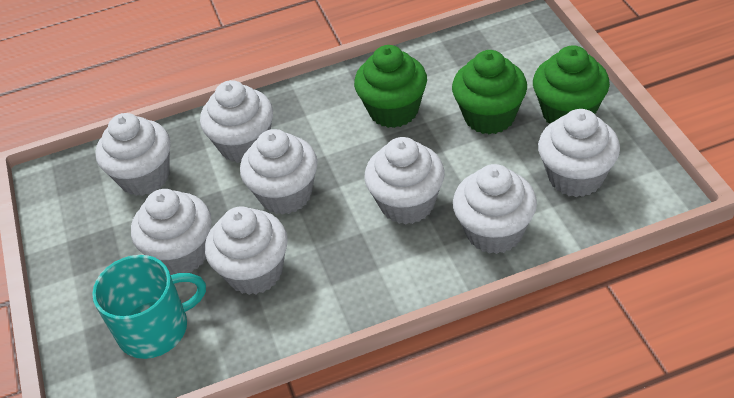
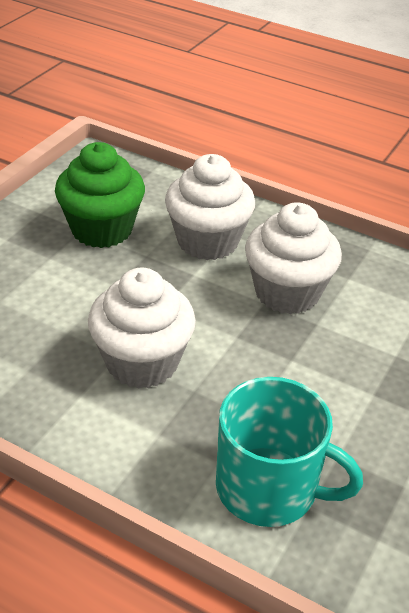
green cupcake: 3 -> 1
white cupcake: 8 -> 3

